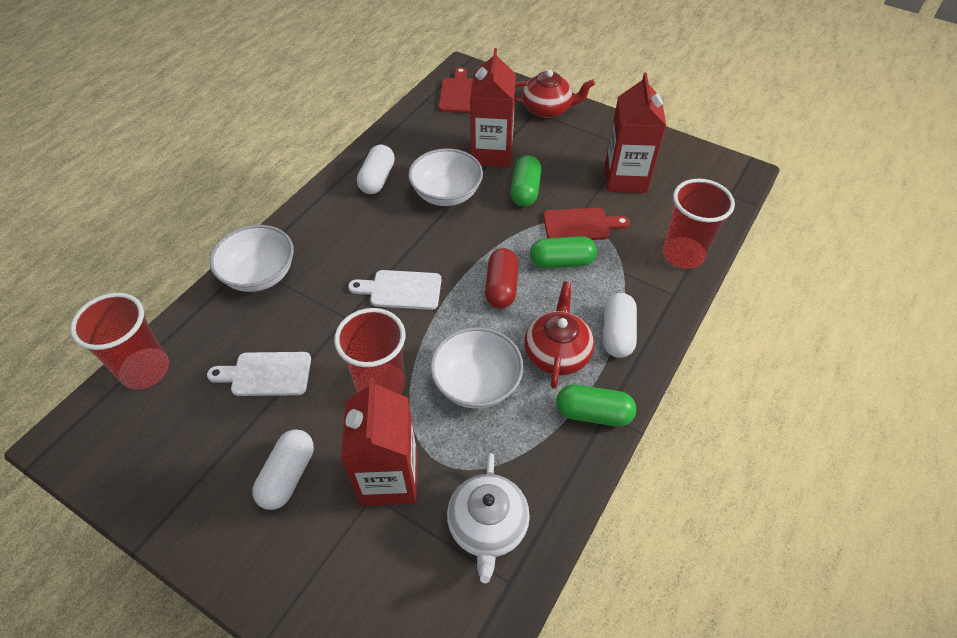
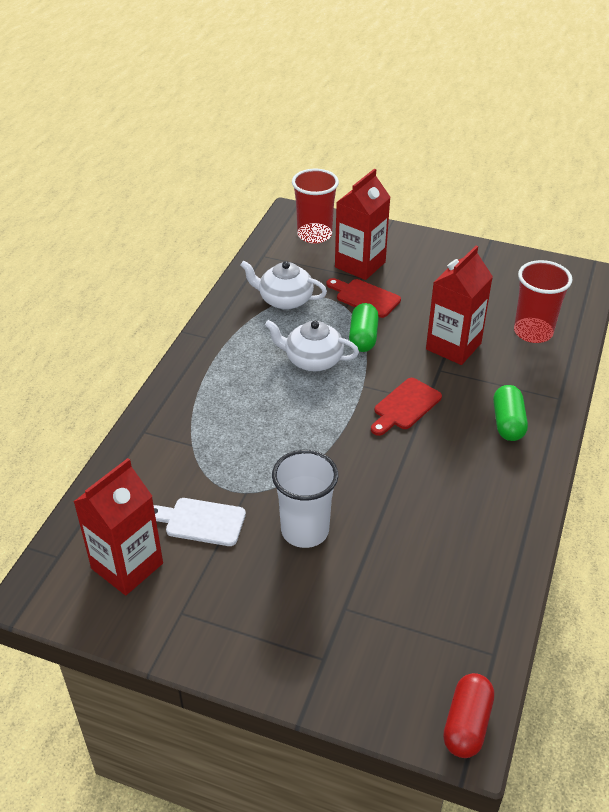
green capsule: 3 -> 2
red cup: 3 -> 2
red teapot: 2 -> 0
white bowl: 3 -> 0
white capsule: 3 -> 0
white cup: 0 -> 1
white cutting board: 2 -> 1
white teapot: 1 -> 2

